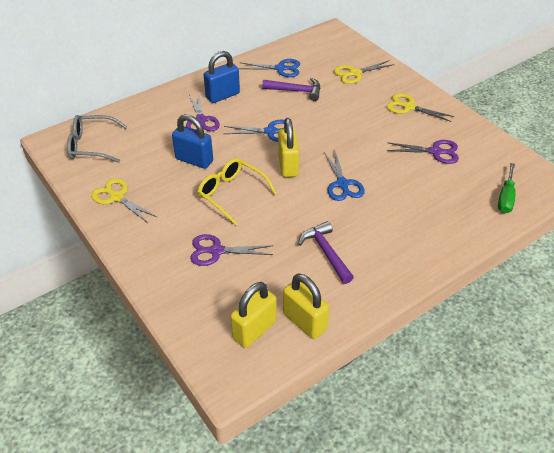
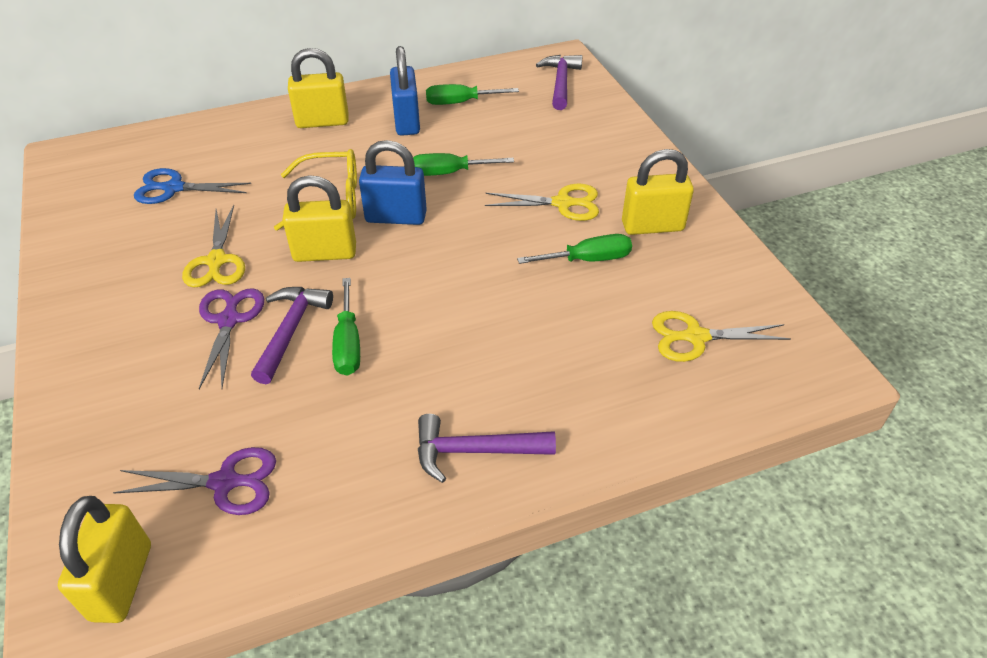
blue scissors: 3 -> 1
green screwdriver: 1 -> 4
grey glasses: 1 -> 0
purple hammer: 2 -> 3
purple scissors: 3 -> 2
yellow padlock: 3 -> 4

